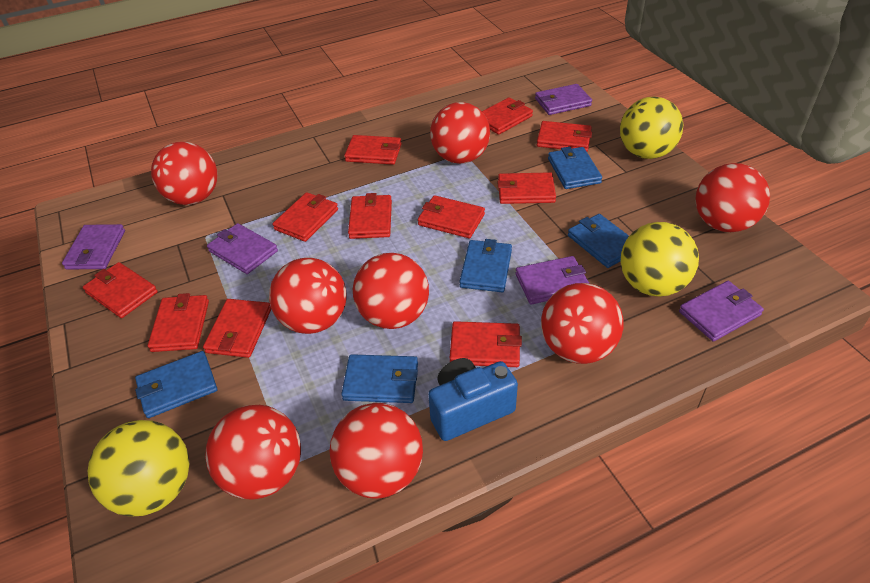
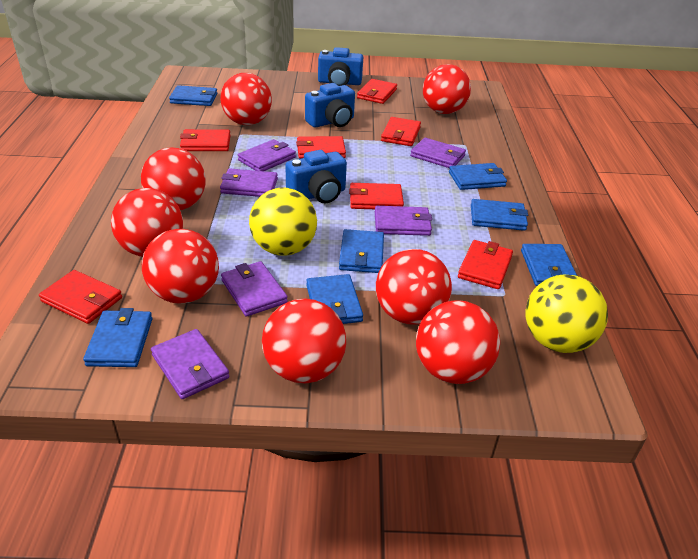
blue camera: 1 -> 3
blue wallet: 5 -> 7
purple wallet: 5 -> 6
red wallet: 11 -> 7
yellow ball: 3 -> 2

